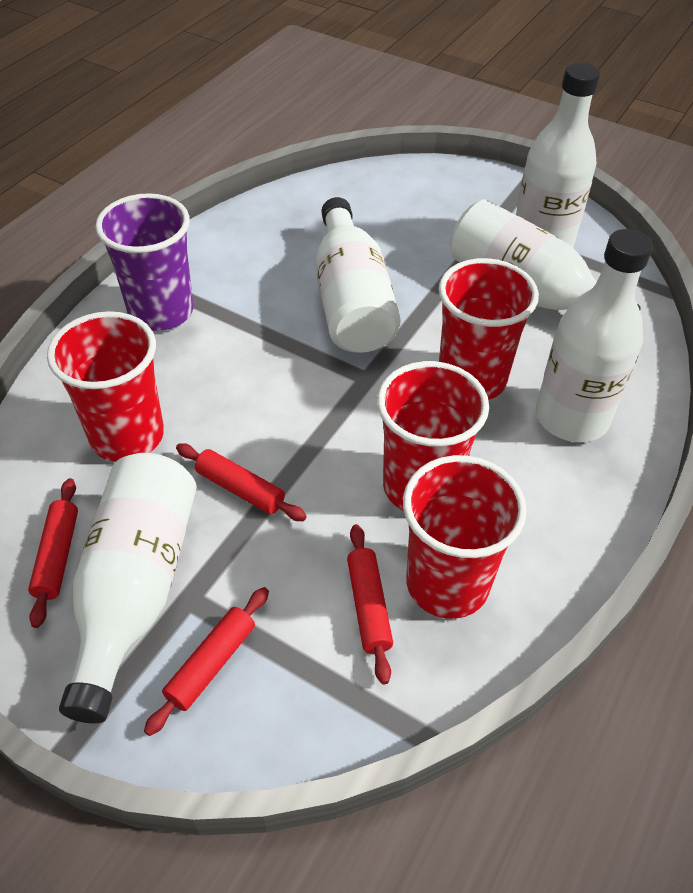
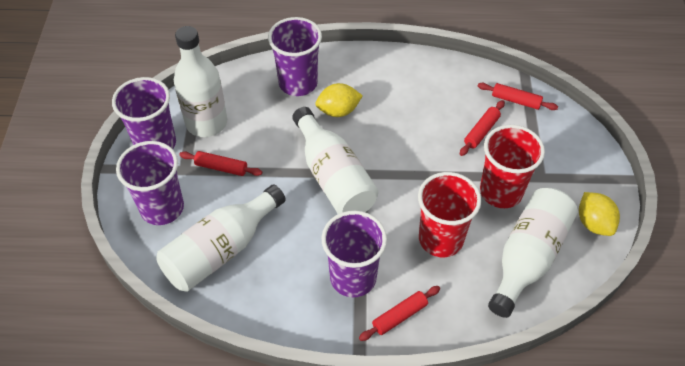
purple cup: 1 -> 4
red cup: 4 -> 2
white bottle: 5 -> 4
yellow lemon: 0 -> 2

